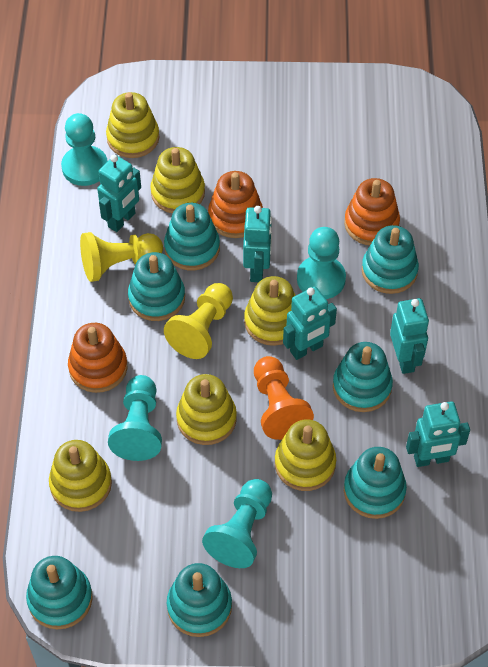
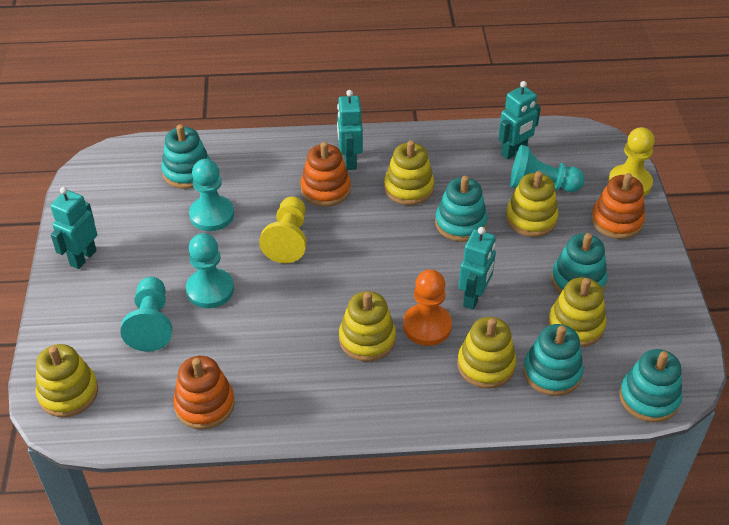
turquoise robot: 5 -> 4
turquoise stacking toy: 7 -> 5

